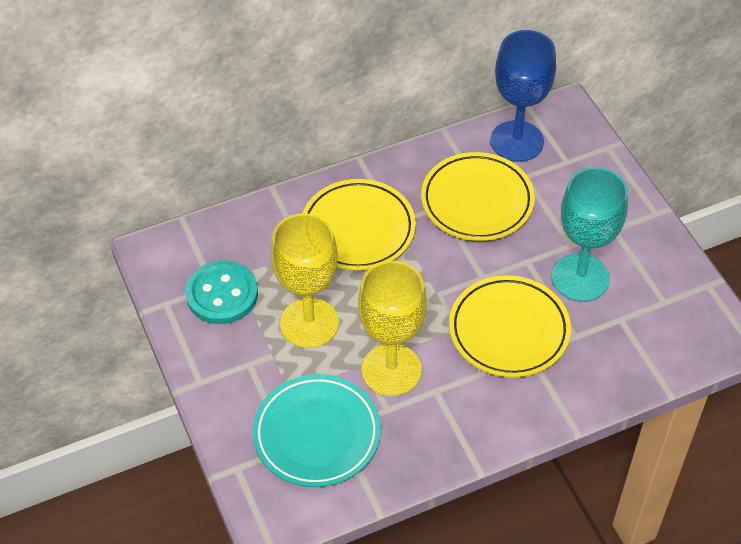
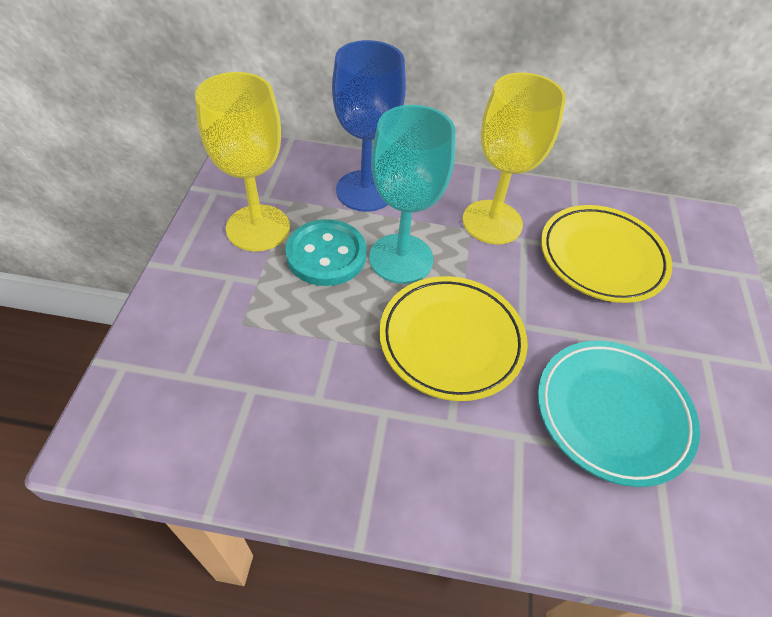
yellow plate: 3 -> 2

